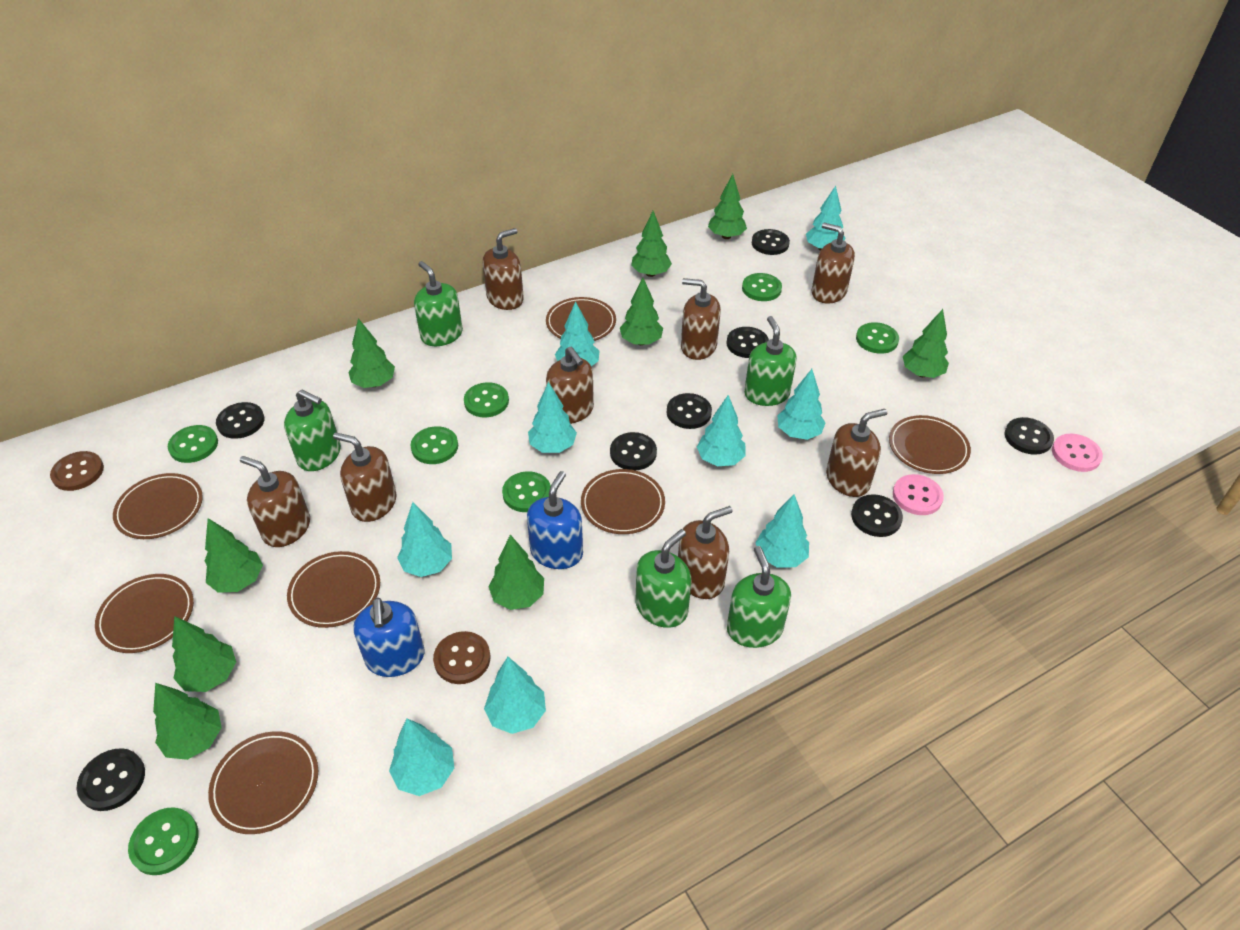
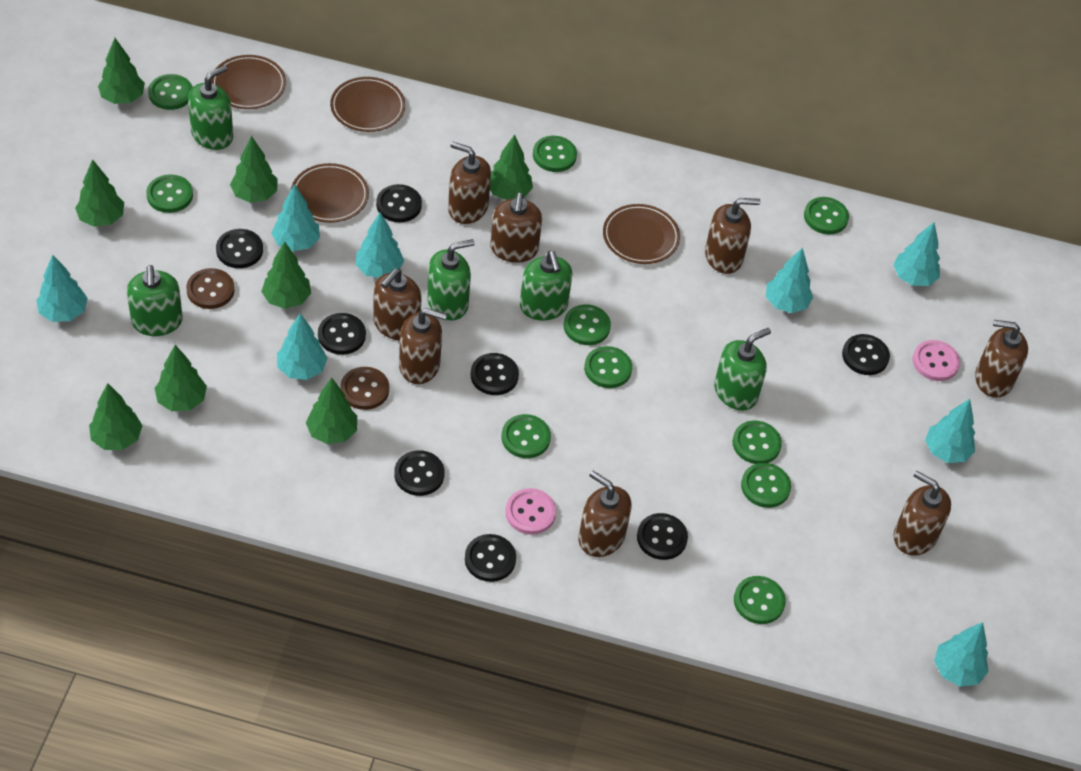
blue soap dispenser: 2 -> 0
brown plate: 7 -> 4
green button: 7 -> 10
green tree: 9 -> 8
turquoise tree: 9 -> 8

